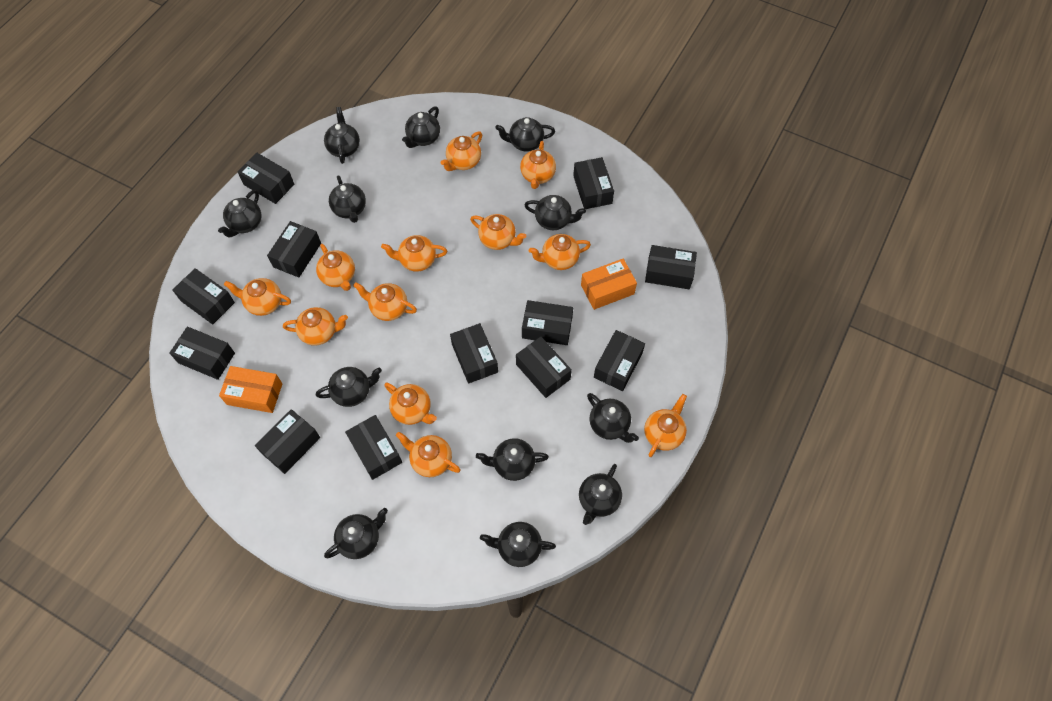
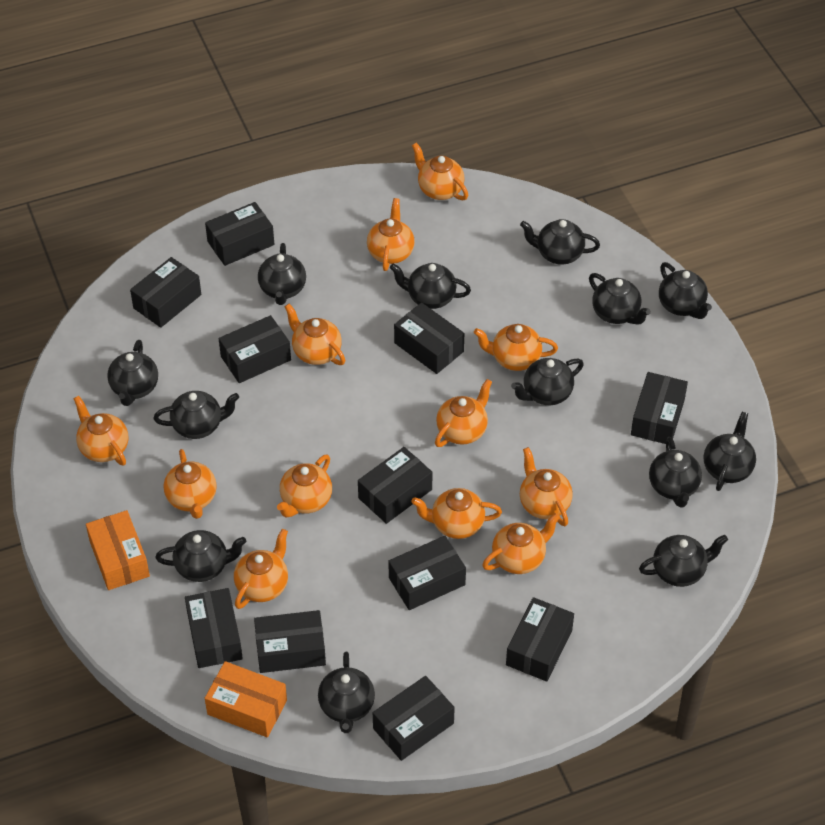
black box: 12 -> 11
black teapot: 12 -> 13

